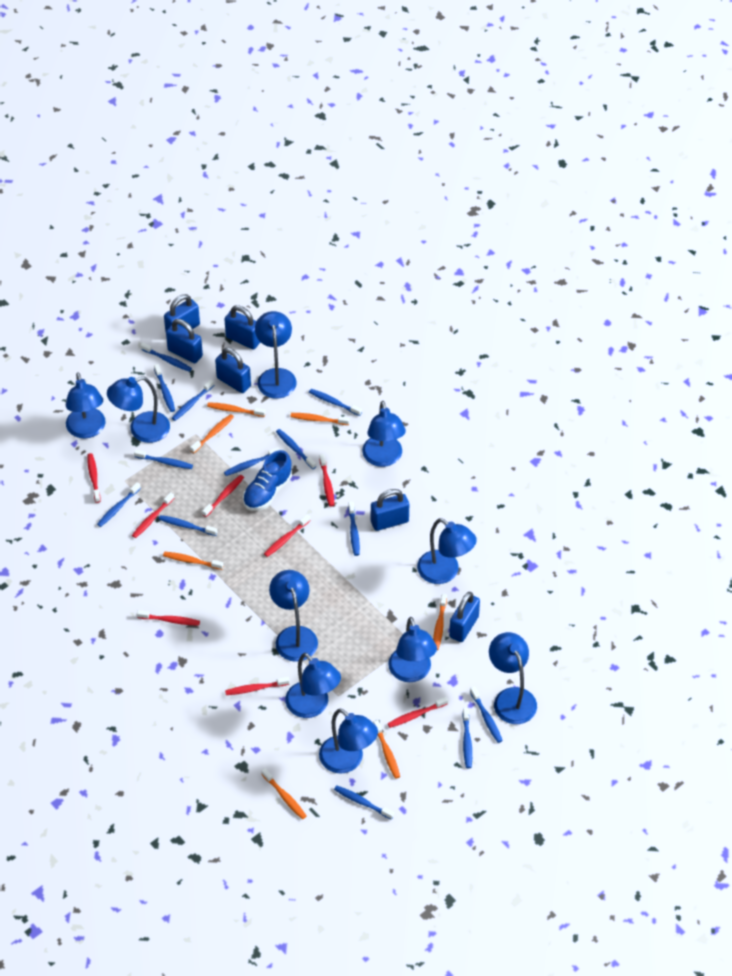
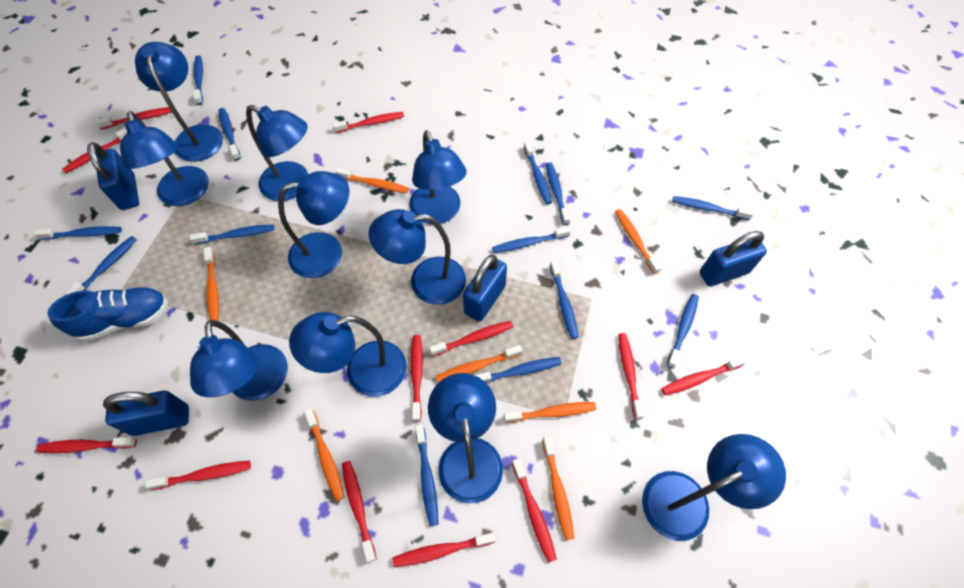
blue padlock: 6 -> 4
red toothbrush: 8 -> 12

